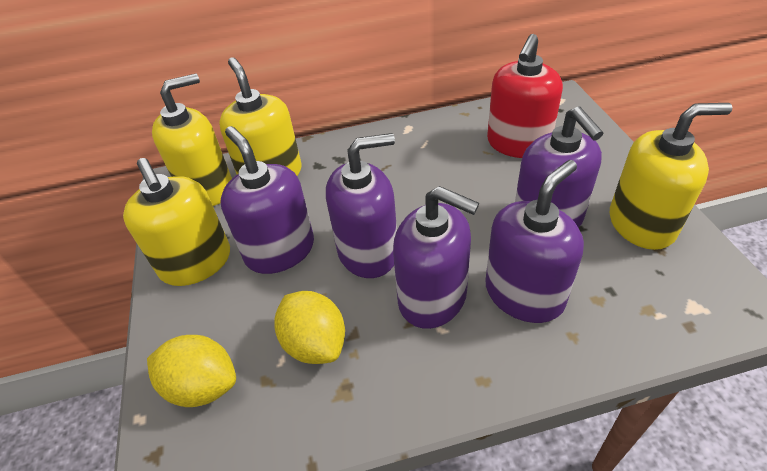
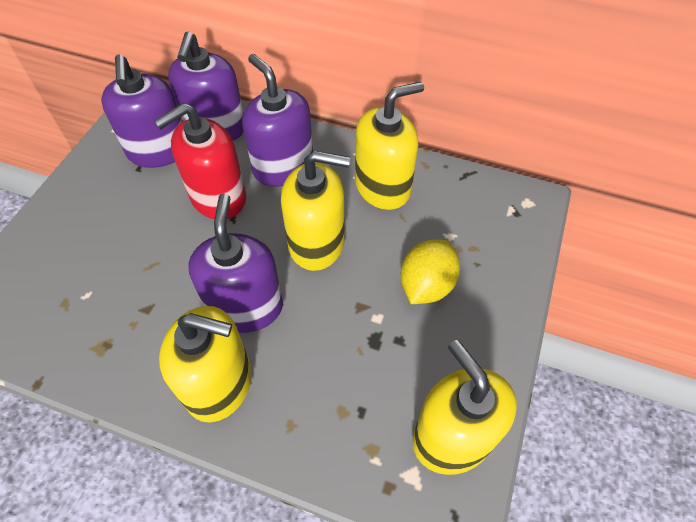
purple soap dispenser: 5 -> 4
yellow lemon: 2 -> 1

